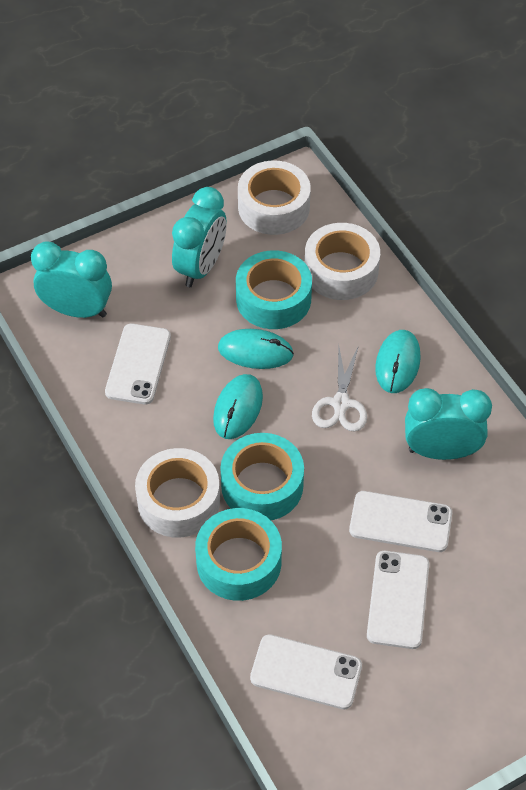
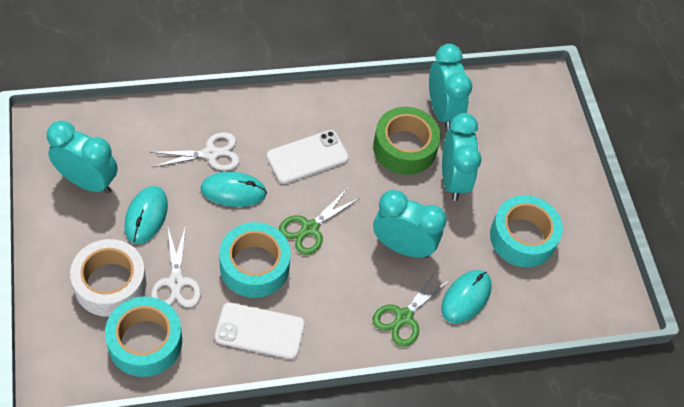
green scissors: 0 -> 2
green tape: 0 -> 1
turquoise clock: 3 -> 4
white phone: 4 -> 2
white scissors: 1 -> 2
white tape: 3 -> 1

